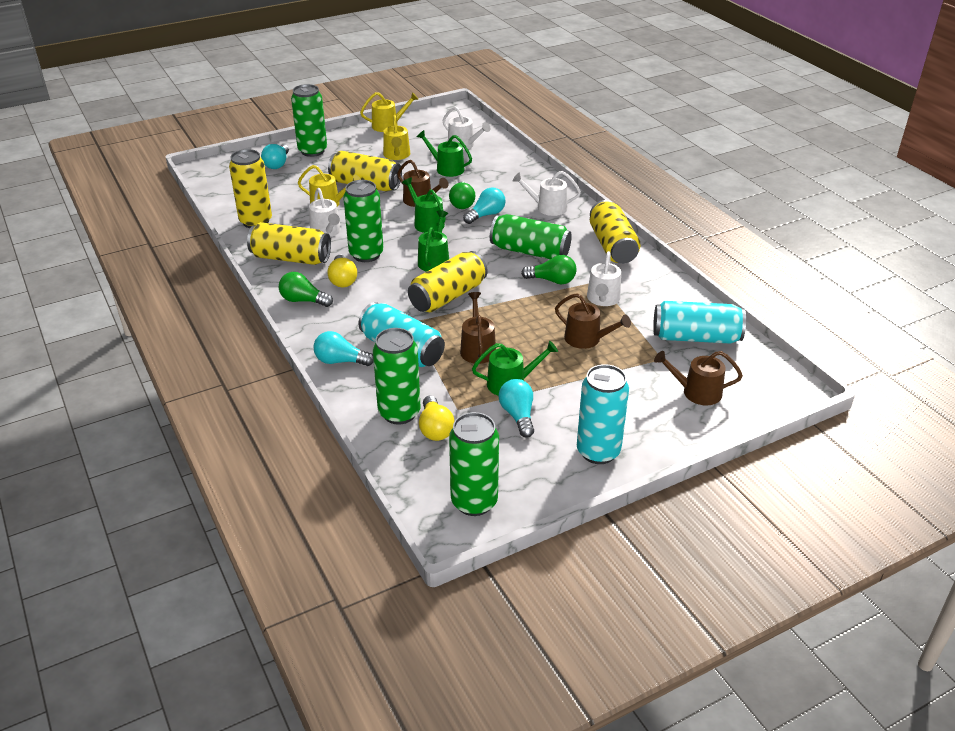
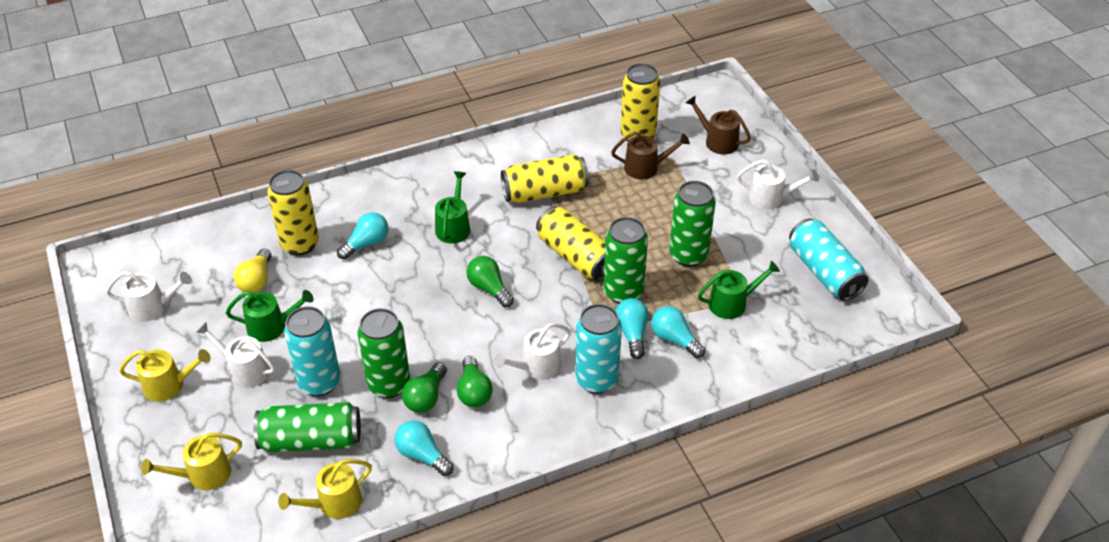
brown watering can: 4 -> 2
green can: 5 -> 4
green watering can: 4 -> 3
yellow can: 5 -> 4
yellow light bulb: 2 -> 1

